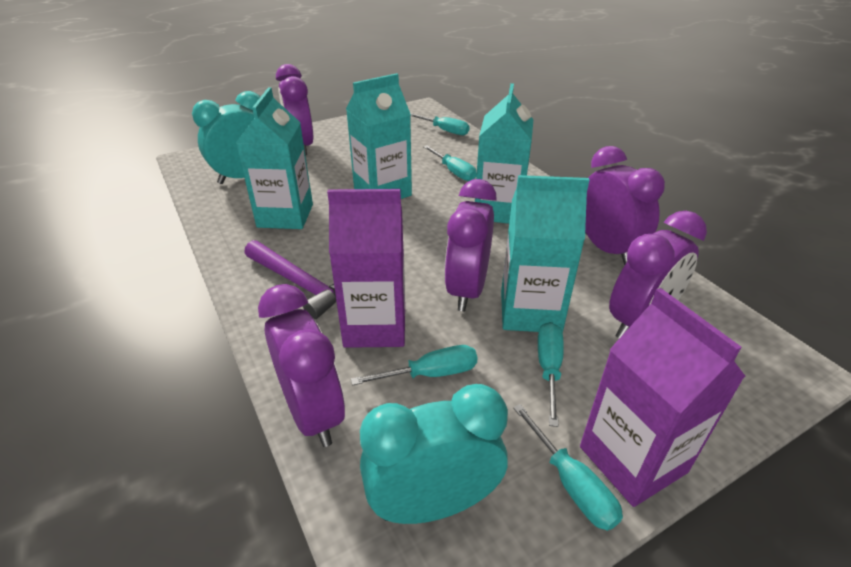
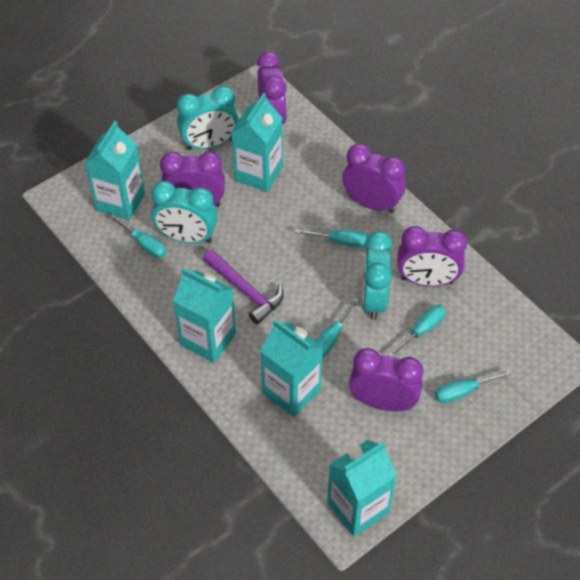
purple carton: 2 -> 0
turquoise carton: 4 -> 5
turquoise clock: 2 -> 3

